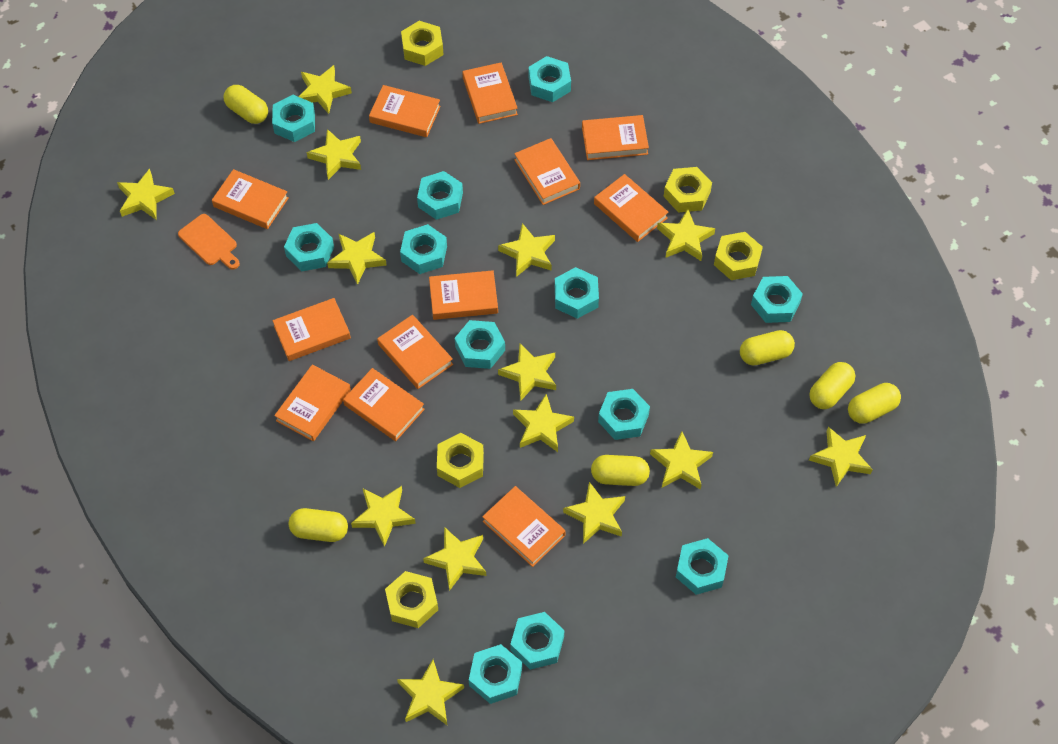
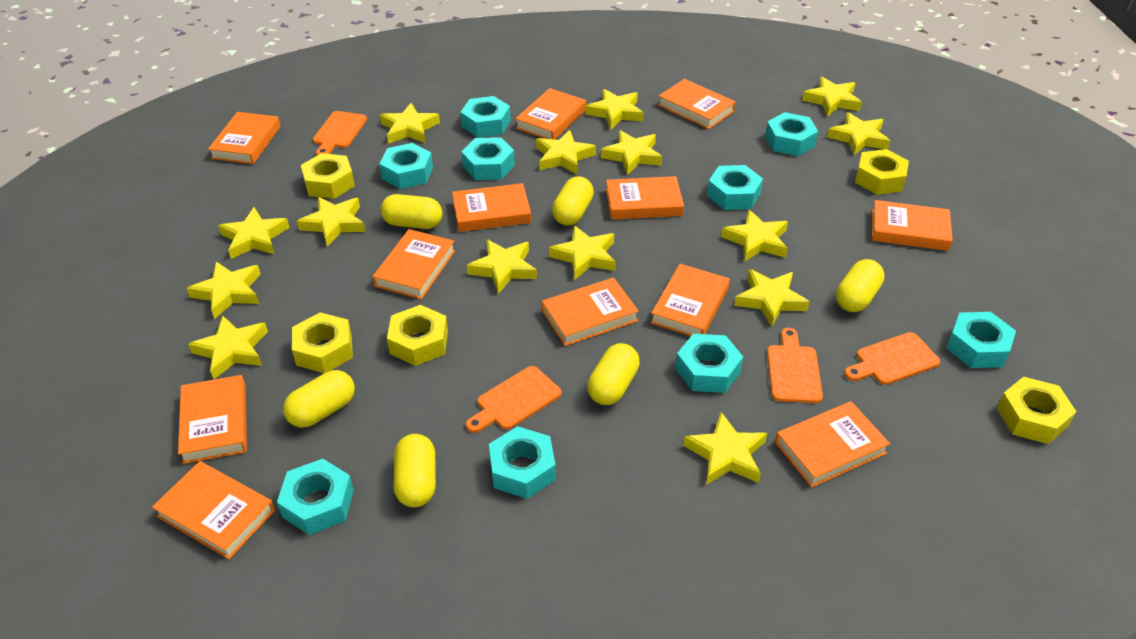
orange cutting board: 1 -> 4
turquoise nut: 12 -> 9
yellow star: 14 -> 15

